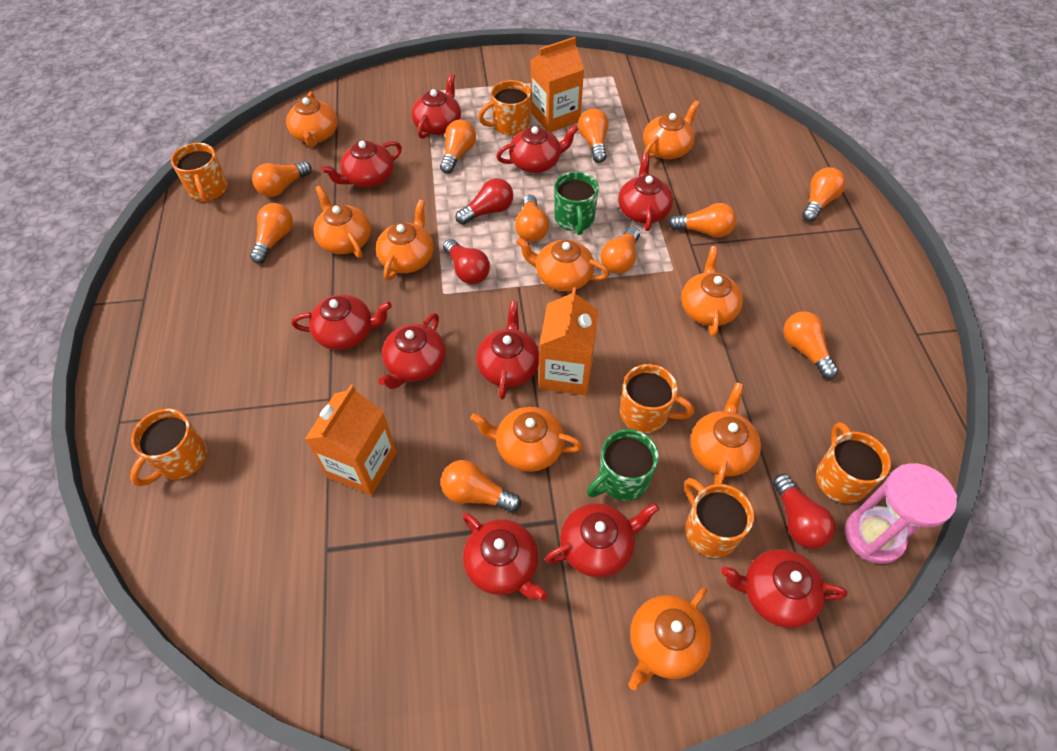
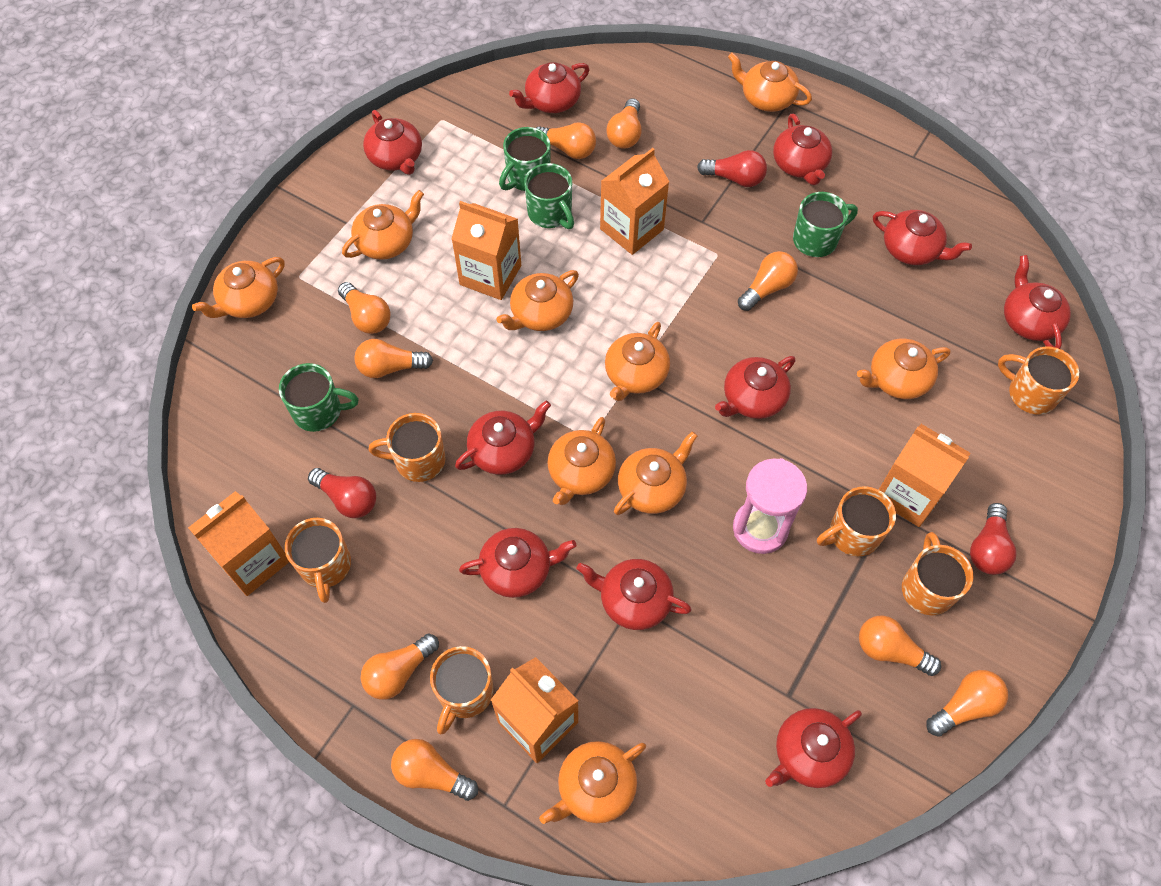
green mug: 2 -> 4
orange carton: 3 -> 5
orange light bulb: 10 -> 9

